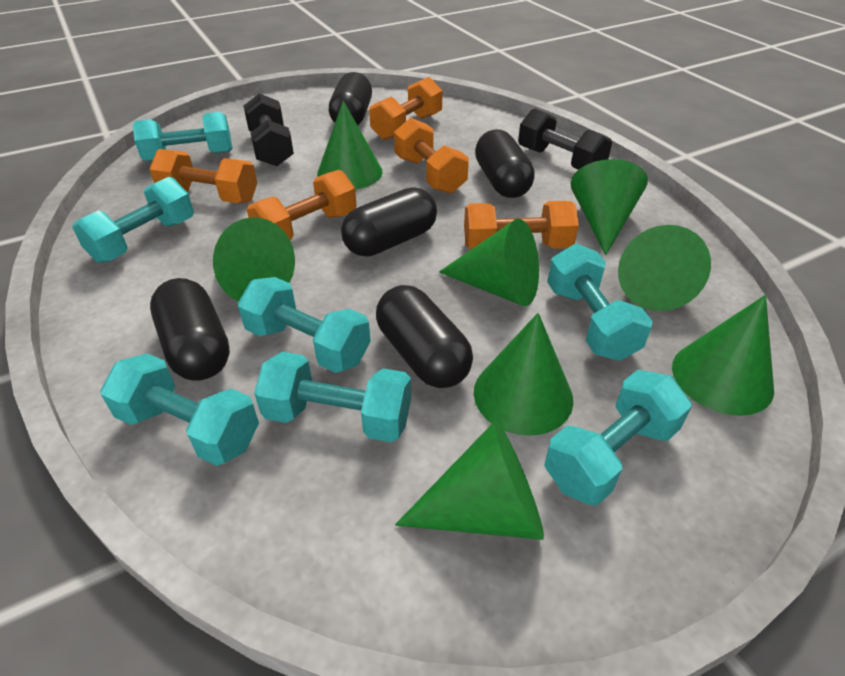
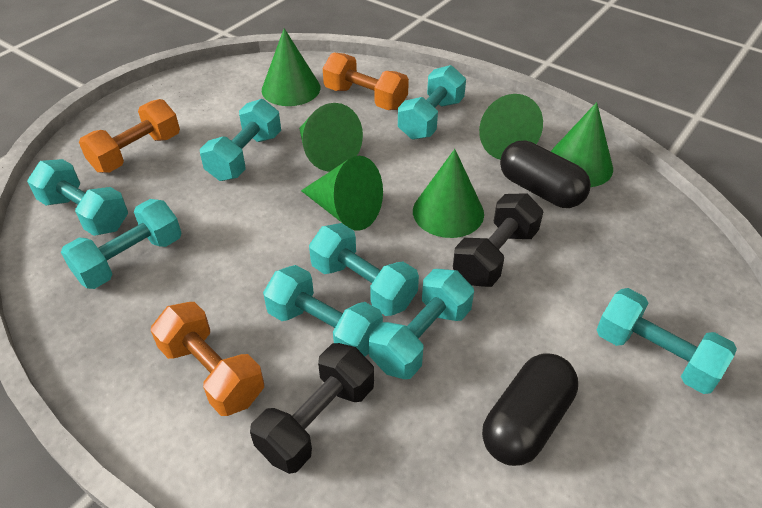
black capsule: 5 -> 2
green cone: 8 -> 6
orange dumbbell: 5 -> 3
turquoise dumbbell: 7 -> 8

